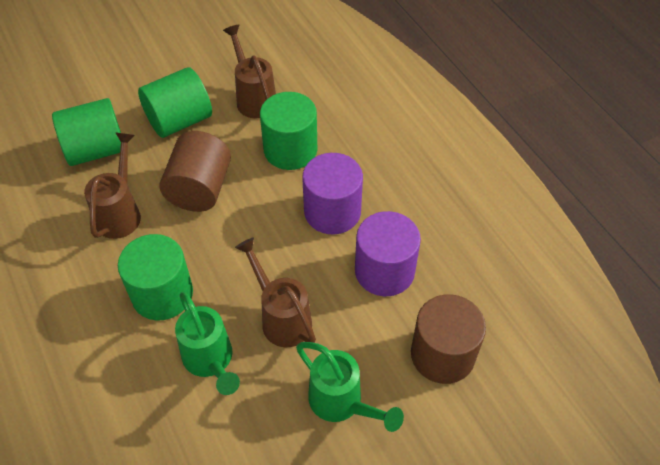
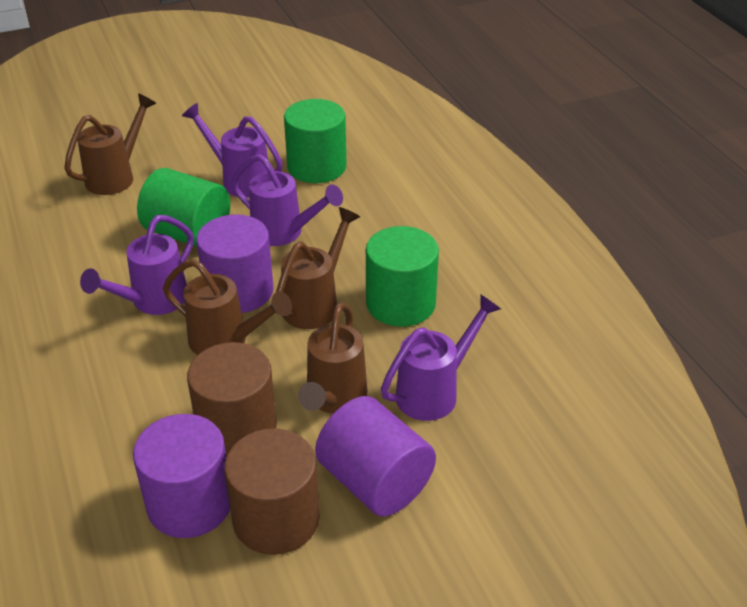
brown watering can: 3 -> 4
green cylinder: 4 -> 3
green watering can: 2 -> 0
purple cylinder: 2 -> 3
purple watering can: 0 -> 4

